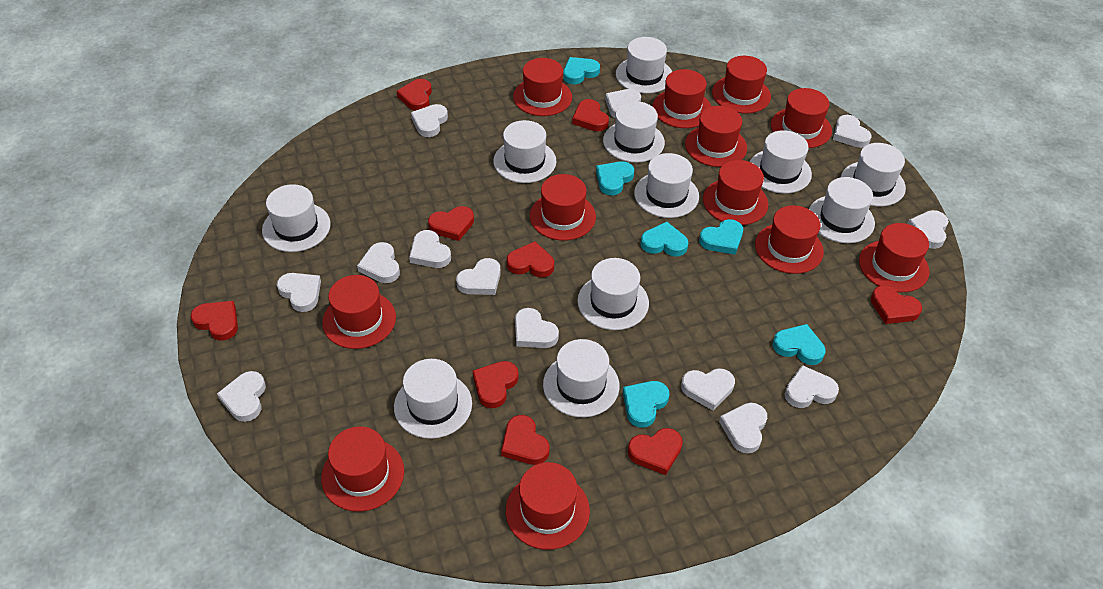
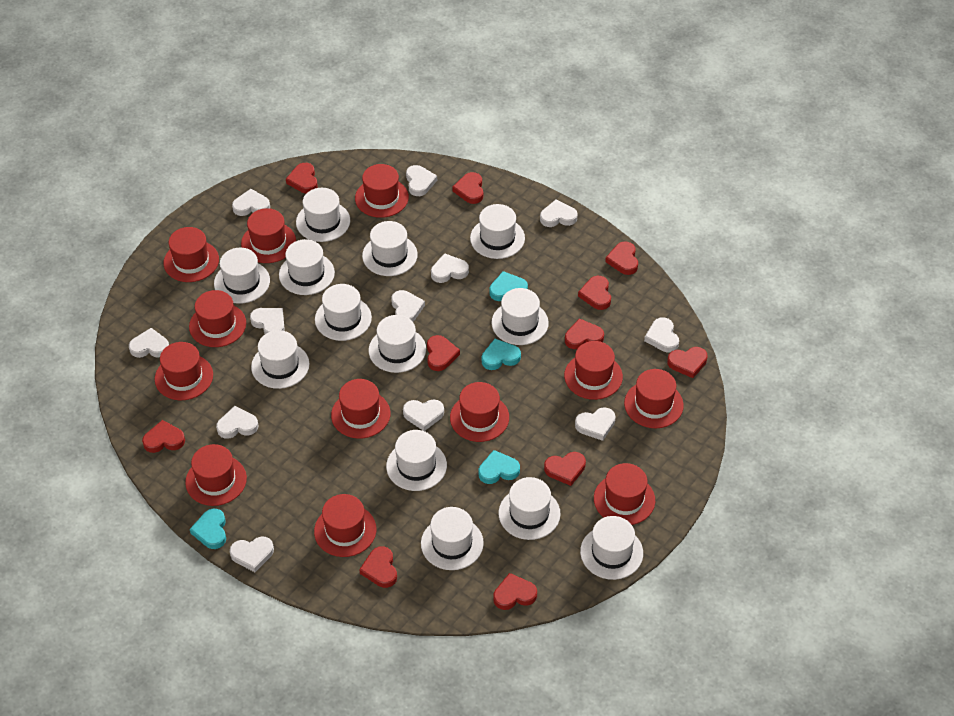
red heart: 9 -> 11
turquoise heart: 6 -> 4
white hat: 11 -> 13
white heart: 13 -> 12

